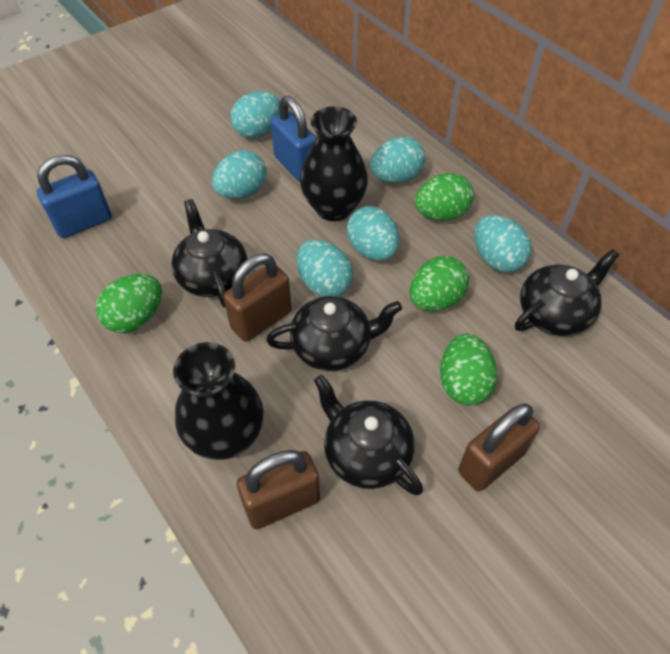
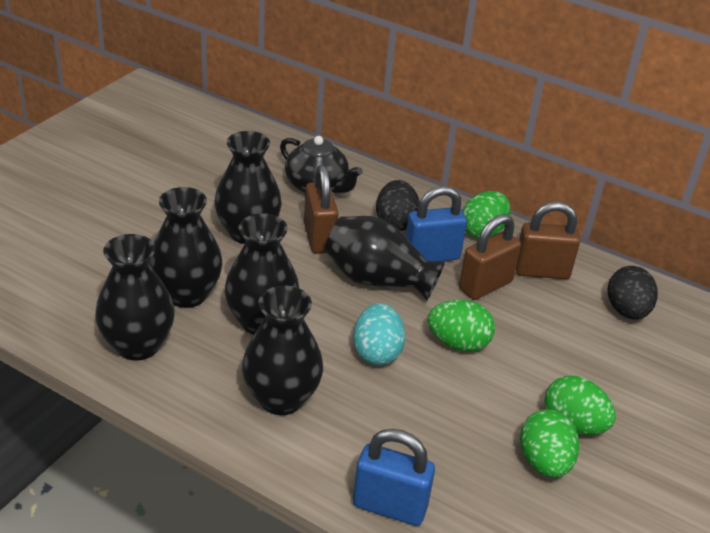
black egg: 0 -> 2
black teapot: 4 -> 1
black vase: 2 -> 6
turquoise egg: 6 -> 1

